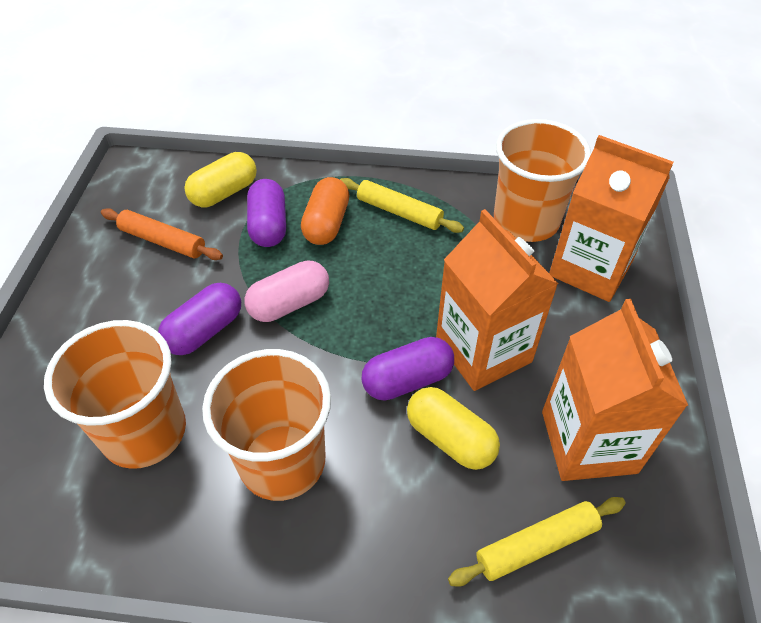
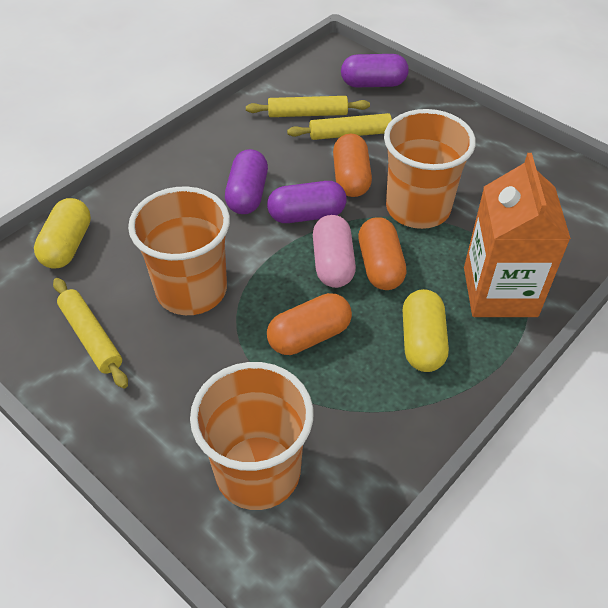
orange capsule: 1 -> 3
orange carton: 3 -> 1
orange rolling pin: 1 -> 0
yellow rolling pin: 2 -> 3

